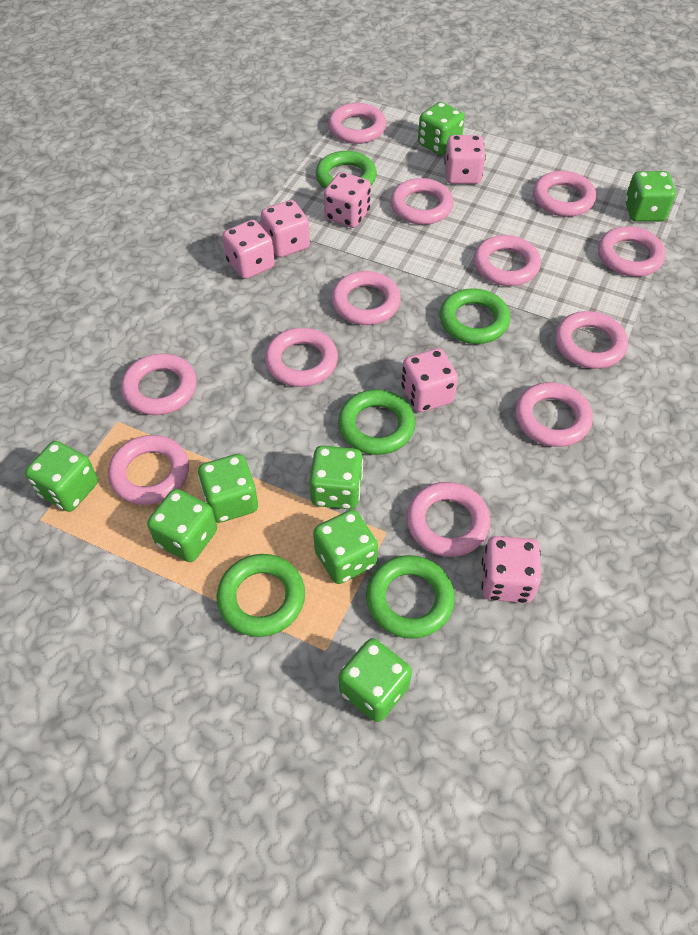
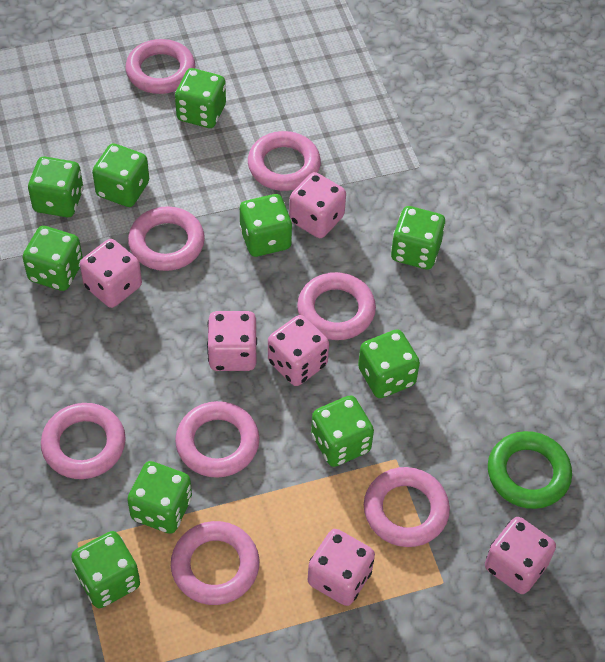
green dice: 8 -> 10
green ring: 5 -> 1
pink ring: 12 -> 8

